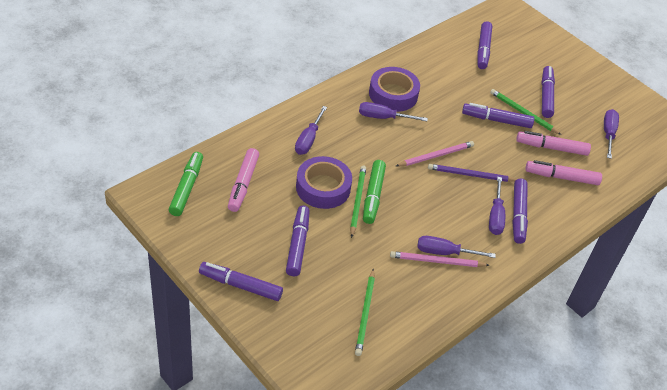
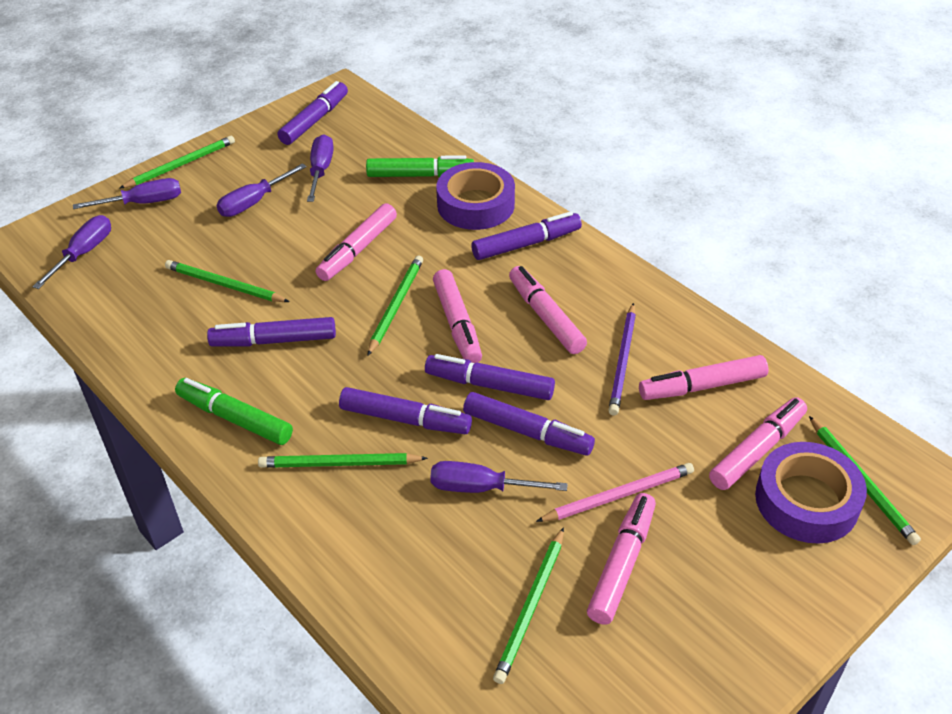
green pencil: 3 -> 6
pink marker: 3 -> 6
pink pencil: 2 -> 1

